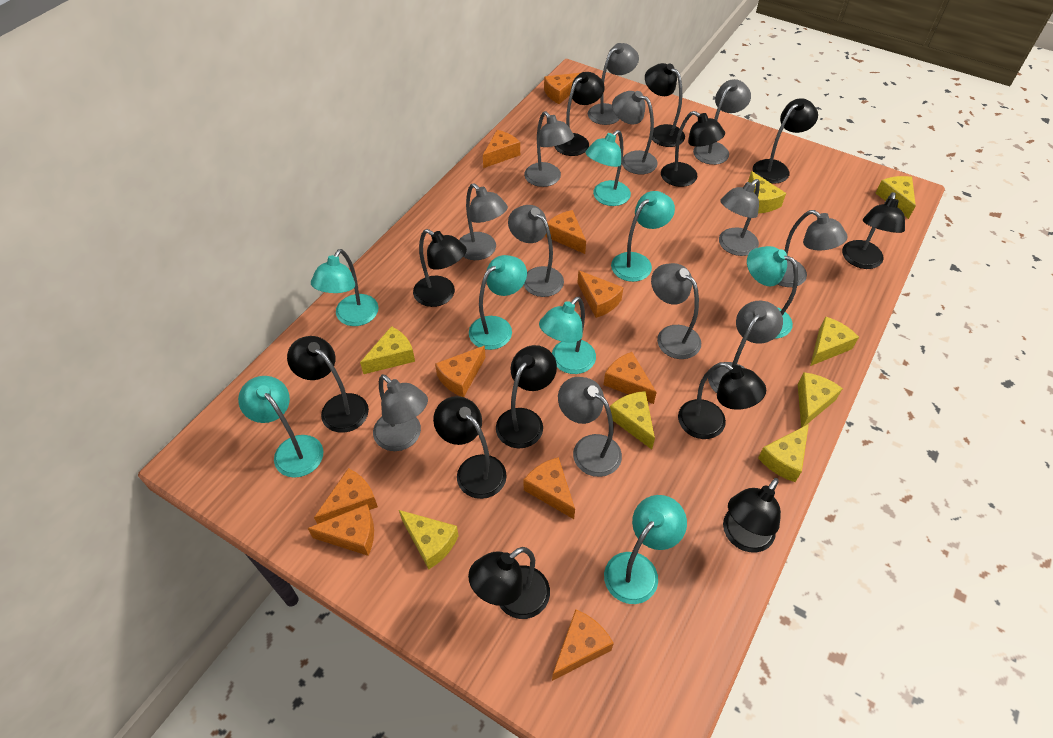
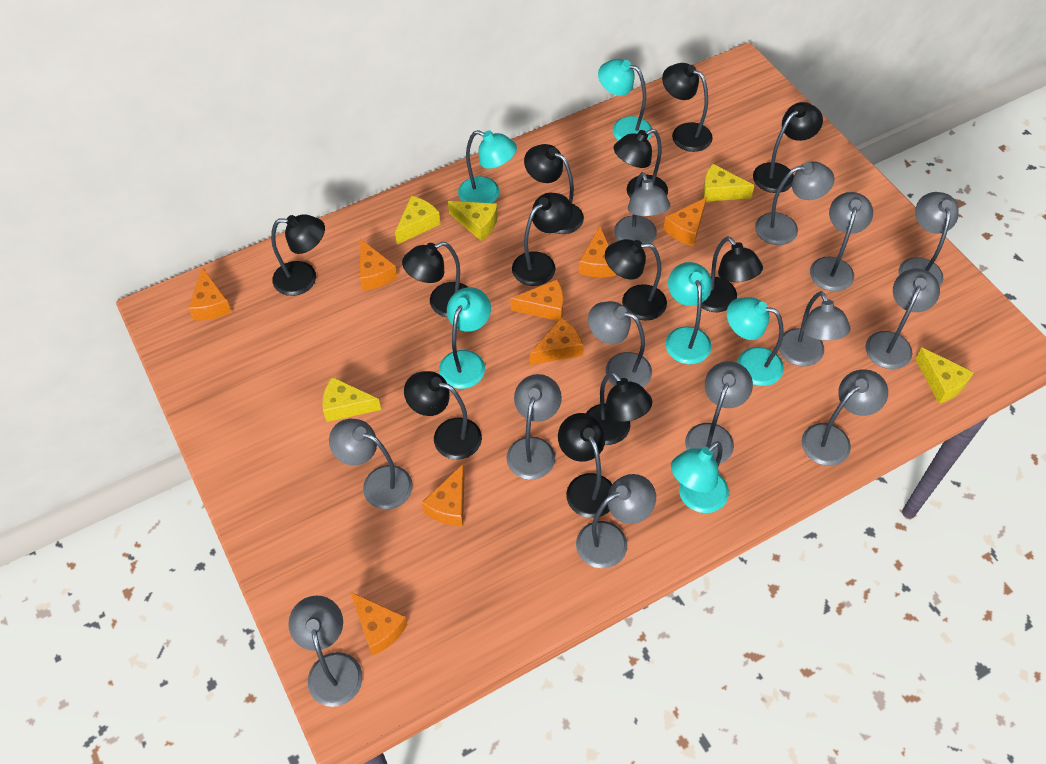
grey lamp: 12 -> 13
orange cheese: 10 -> 8
turquoise lamp: 8 -> 6
yellow cheese: 8 -> 5

